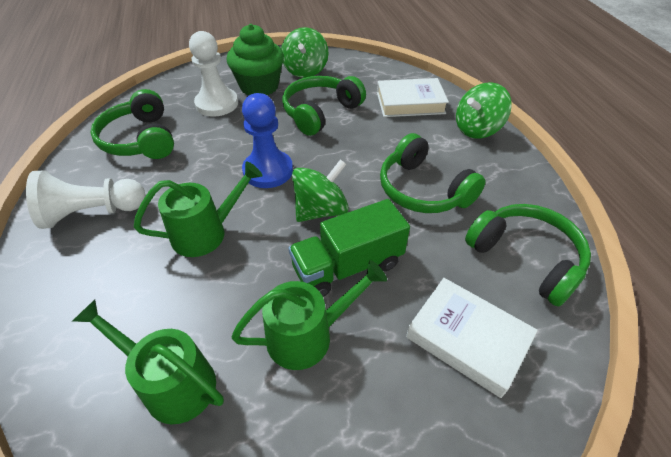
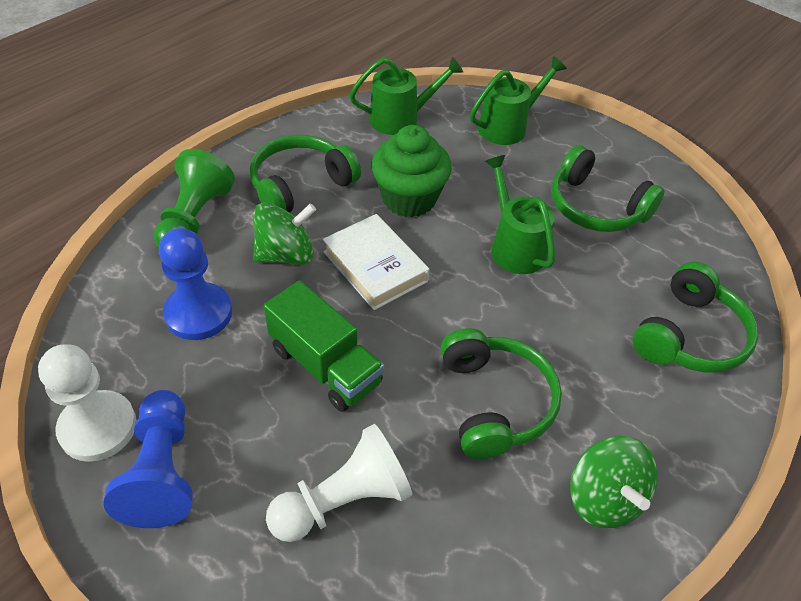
blue pawn: 1 -> 2
green pawn: 0 -> 1
green spinning top: 3 -> 2
white book: 2 -> 1

